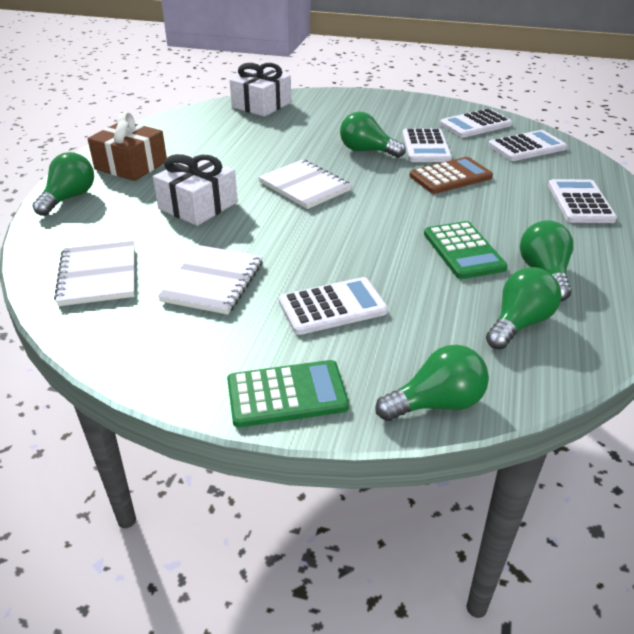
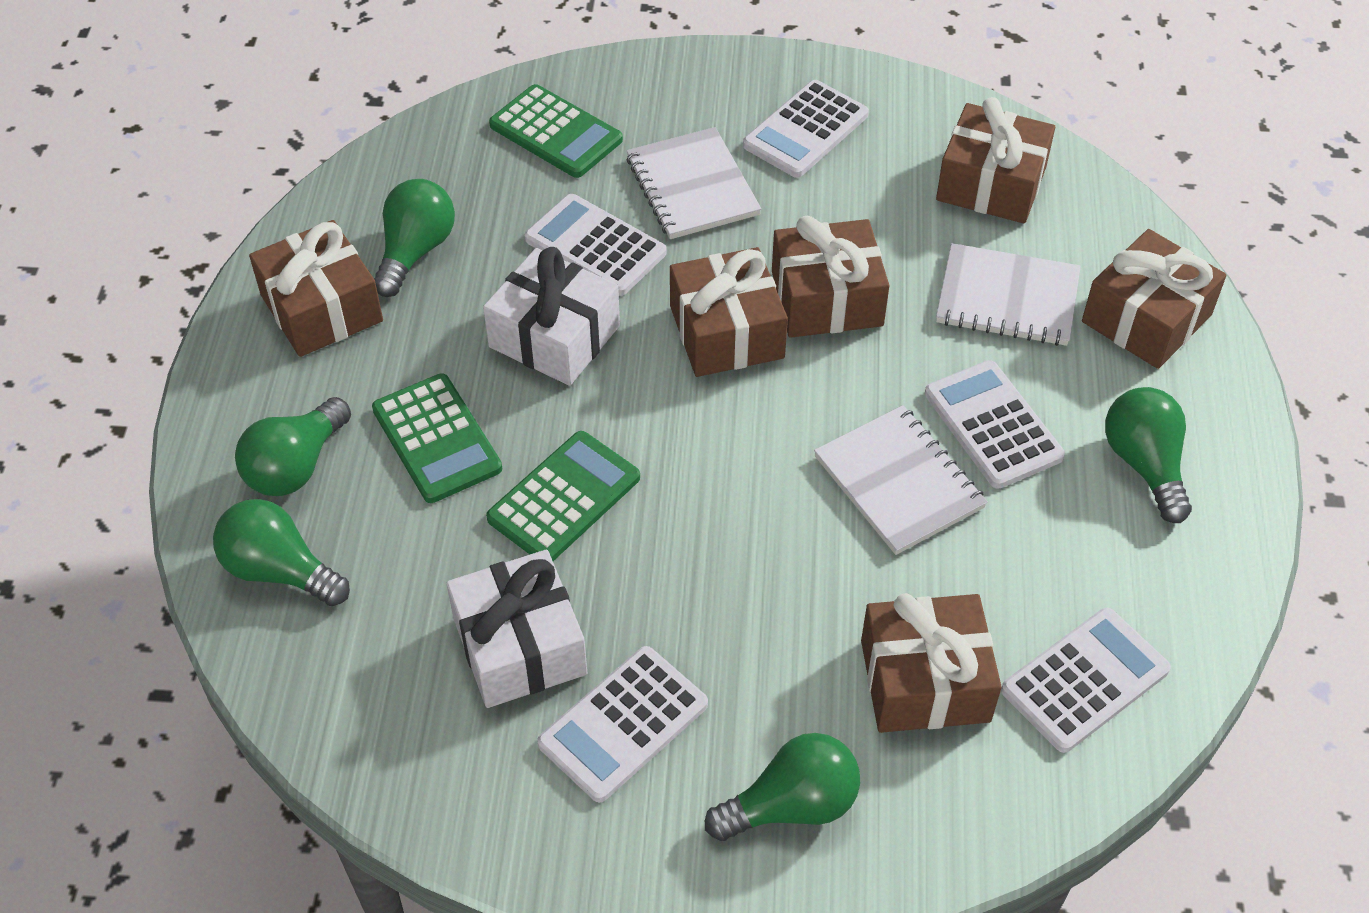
brown calculator: 1 -> 0
brown gift: 1 -> 6
green calculator: 2 -> 3

